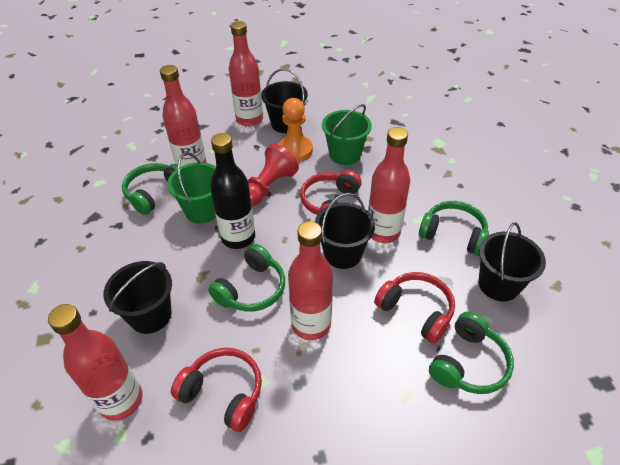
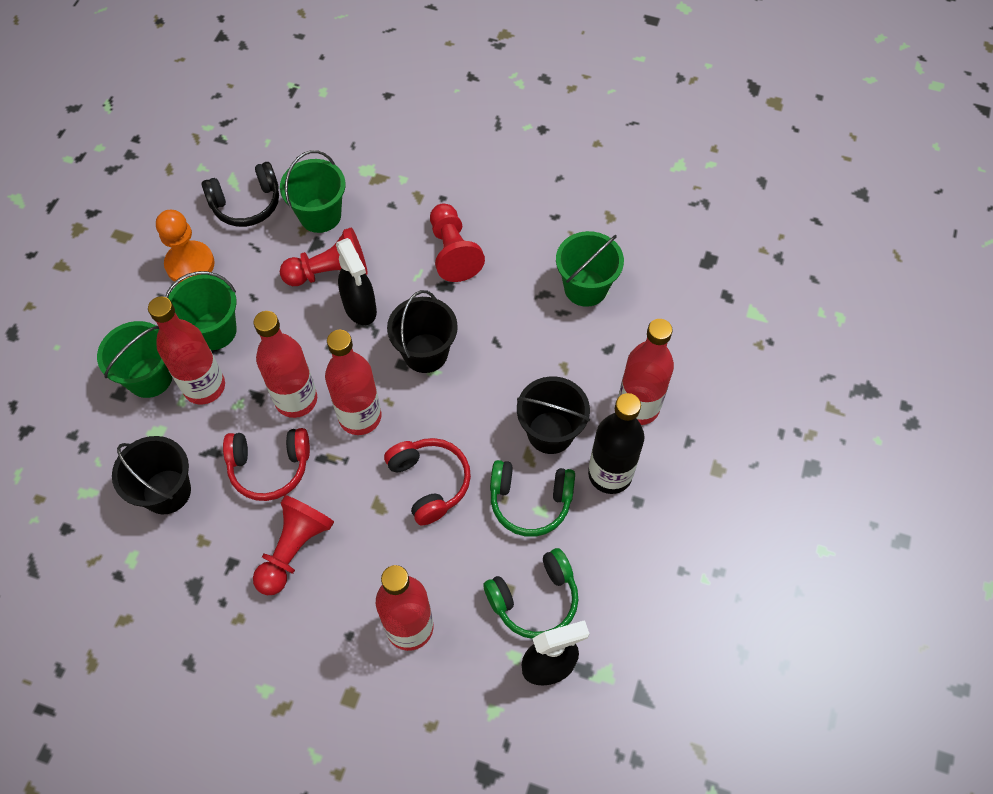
black bucket: 4 -> 3
black headphones: 0 -> 1
black spray bottle: 0 -> 2
green bucket: 2 -> 4
green headphones: 4 -> 2
red headphones: 3 -> 2
red pawn: 1 -> 3

